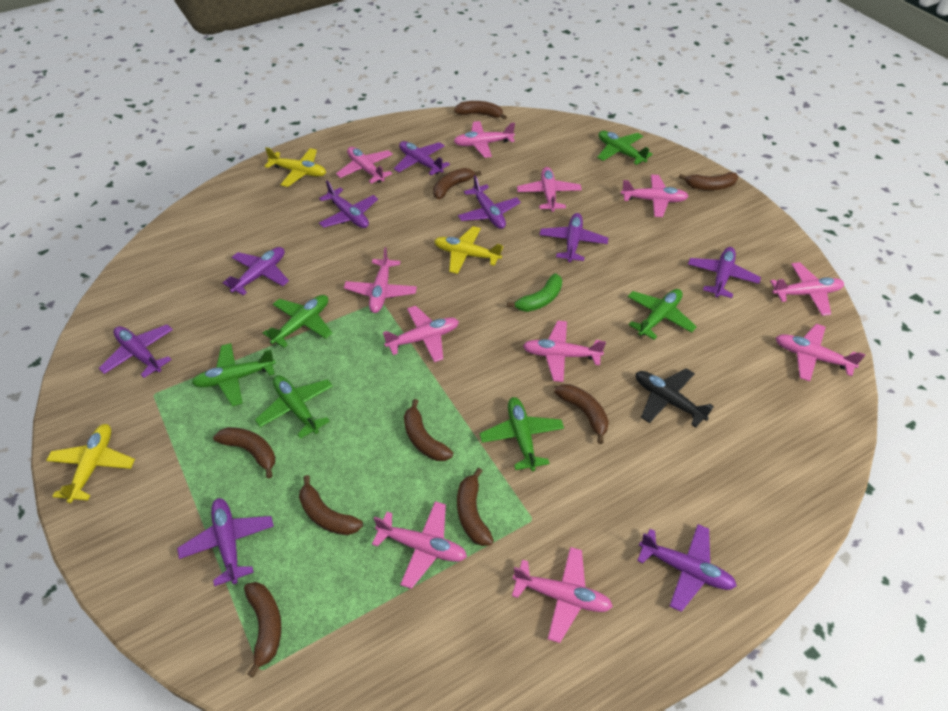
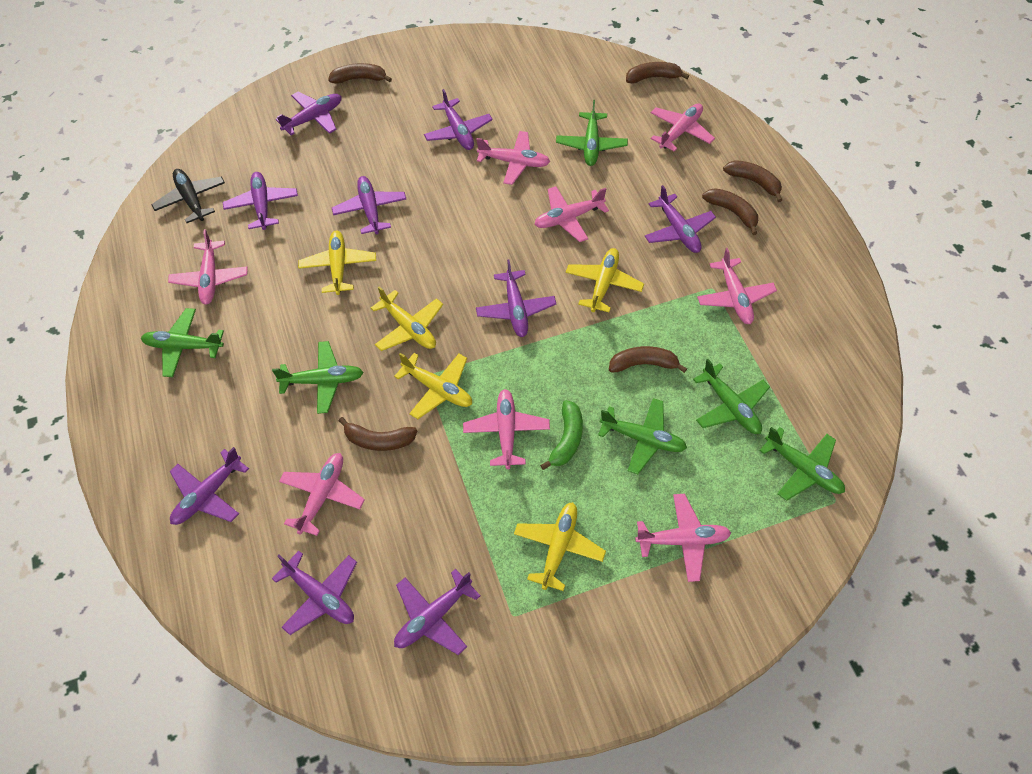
brown banana: 9 -> 6
pink plane: 11 -> 8
yellow plane: 3 -> 5

